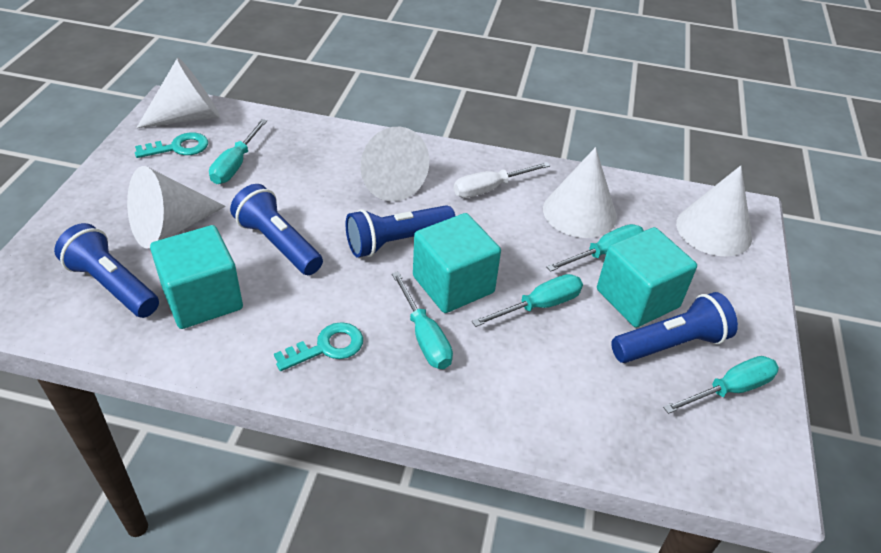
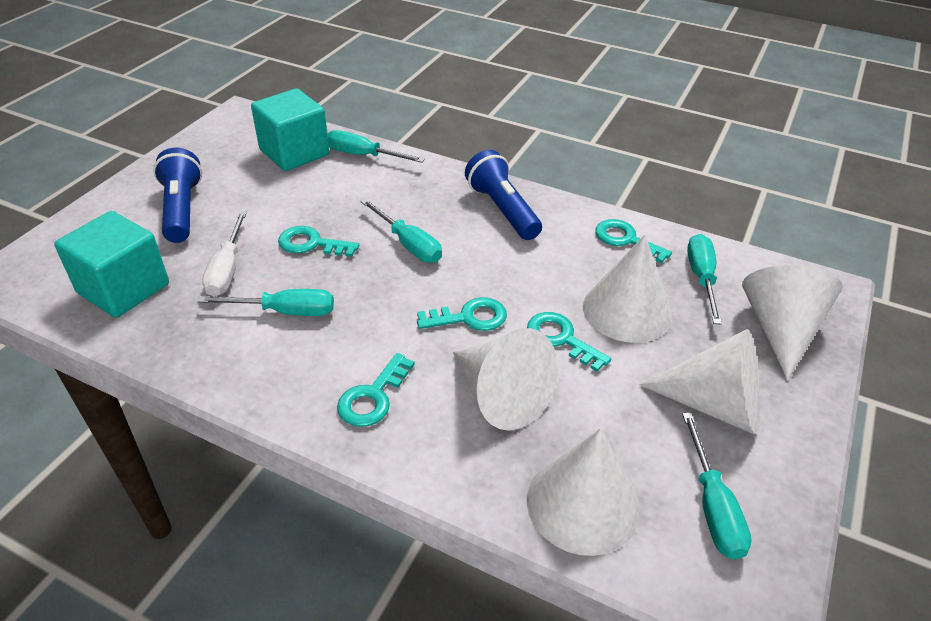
blue flashlight: 4 -> 2
turquoise cube: 3 -> 2
turquoise key: 2 -> 5

